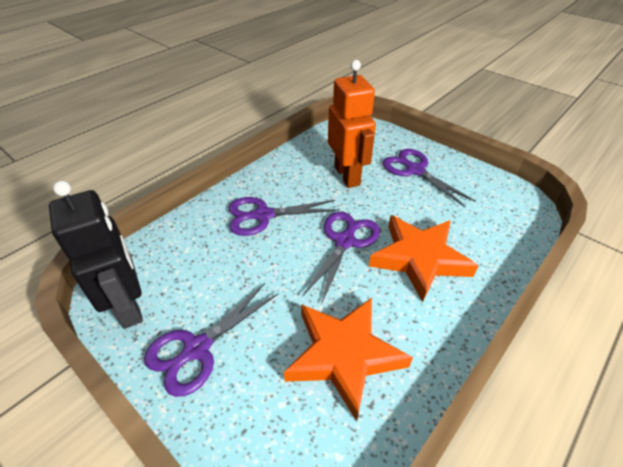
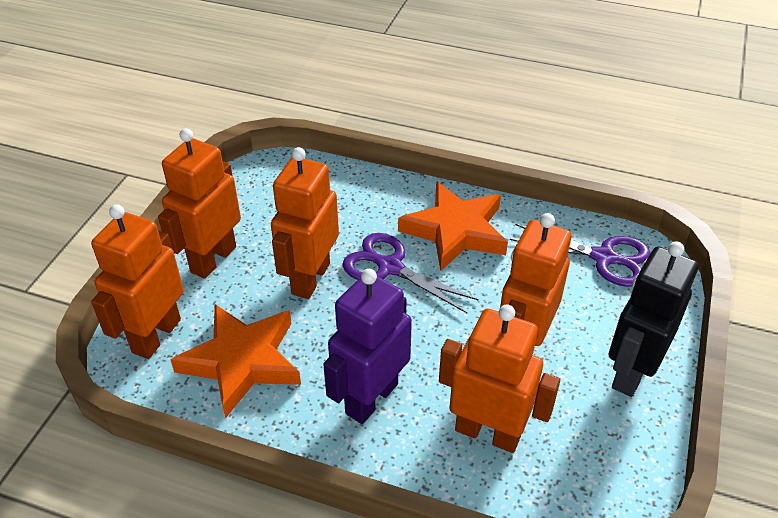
orange robot: 1 -> 5
purple robot: 0 -> 1
purple scissors: 4 -> 2

